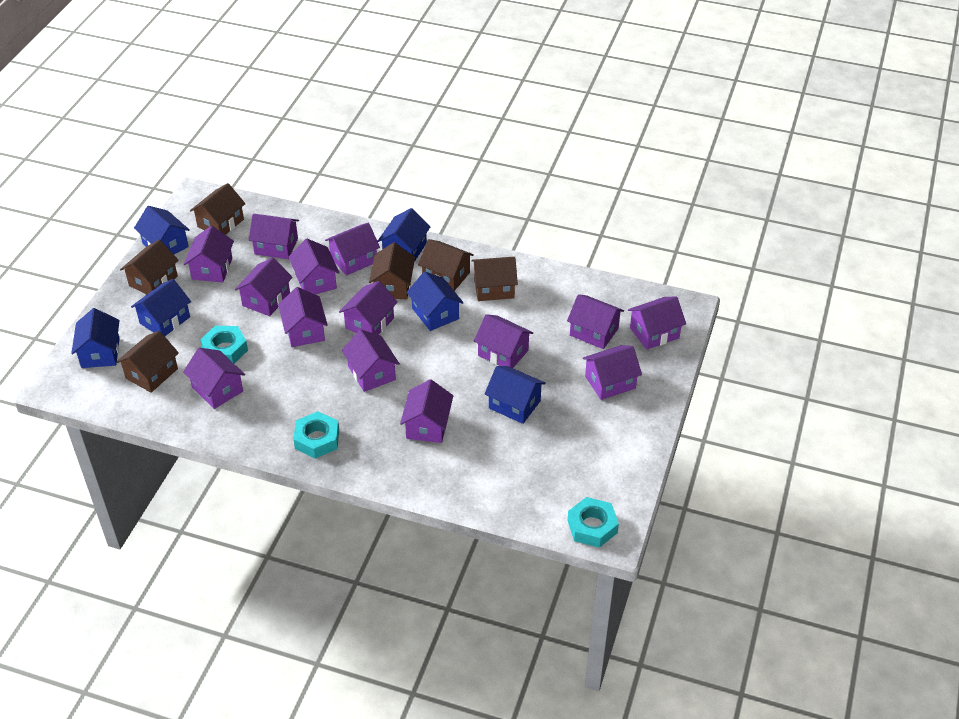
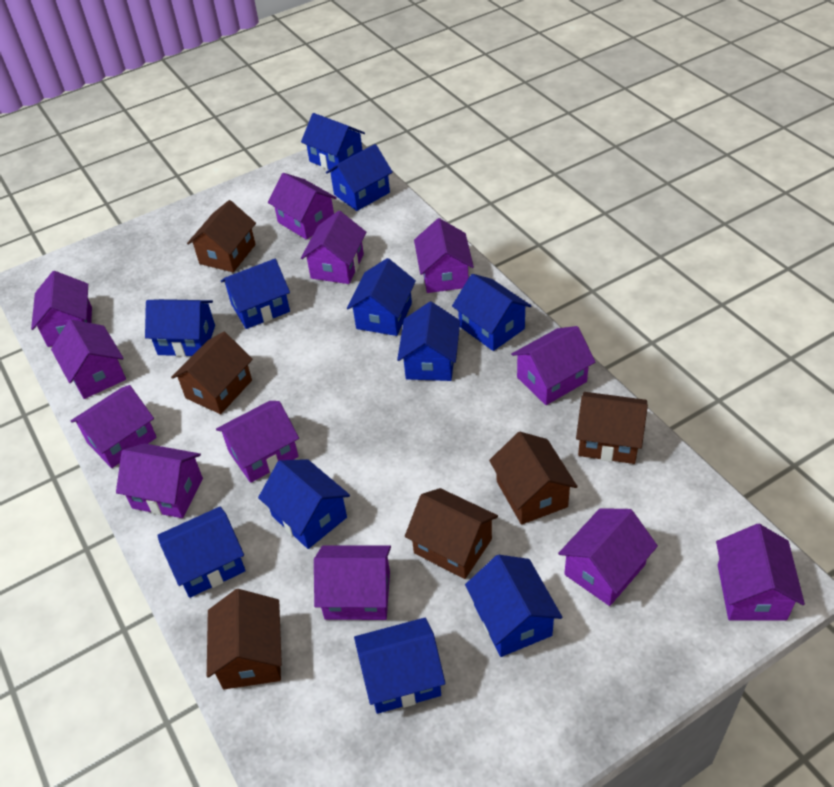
blue house: 6 -> 11
purple house: 14 -> 12
turquoise nut: 3 -> 0

